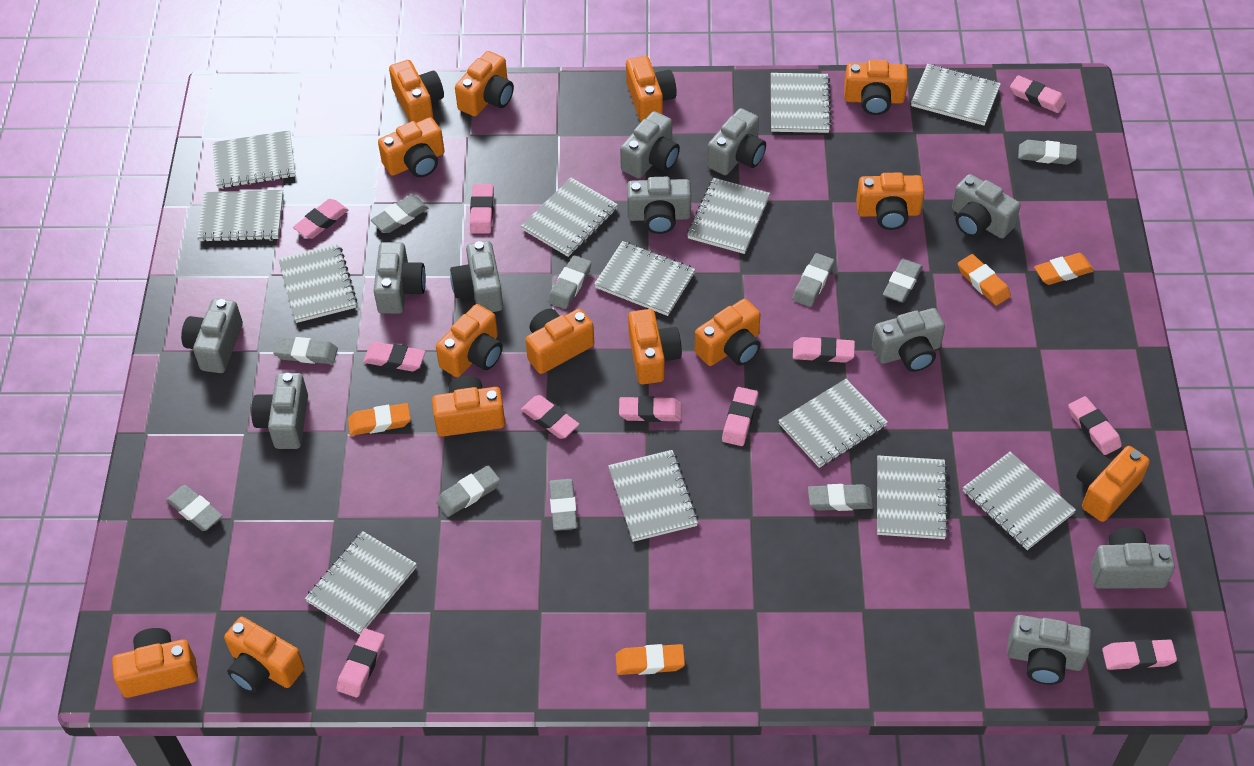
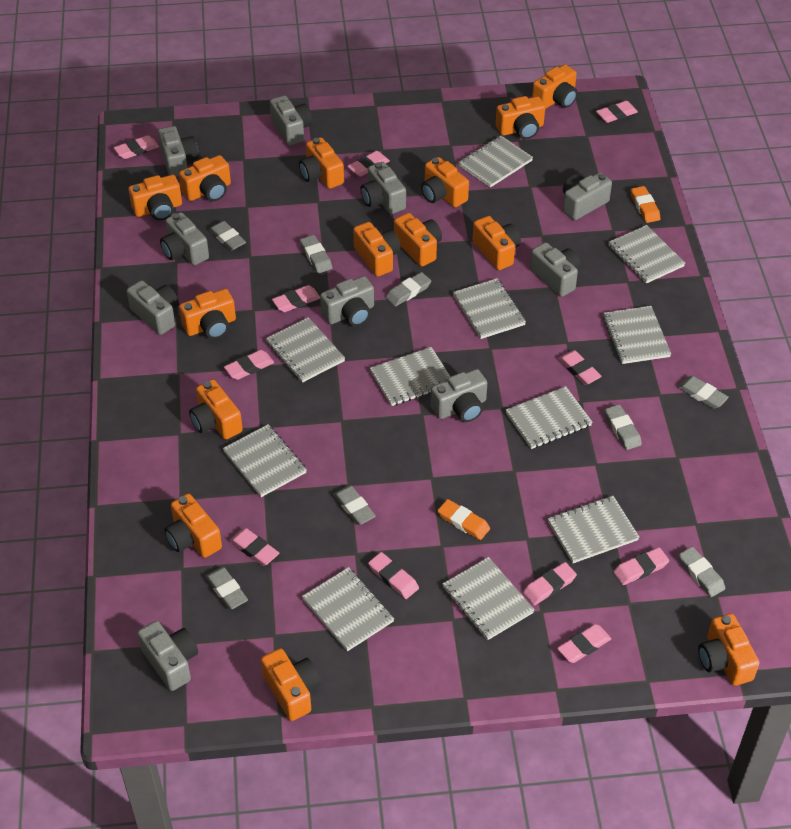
grey camera: 11 -> 10
grey eraser: 10 -> 8
grey notebook: 13 -> 11
orange eraser: 4 -> 2

